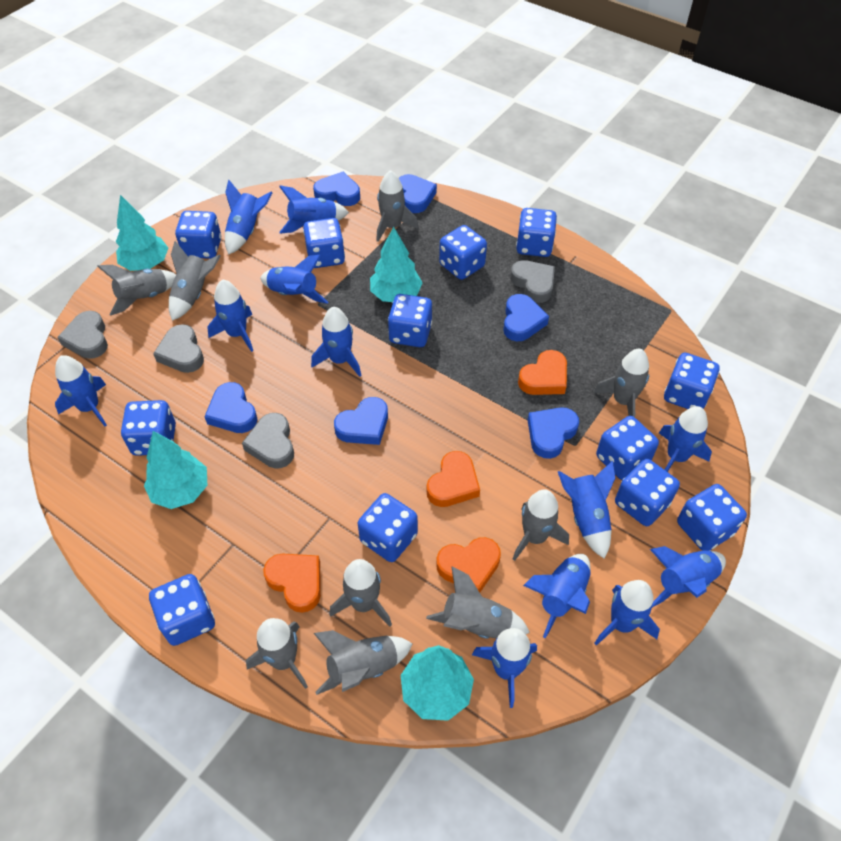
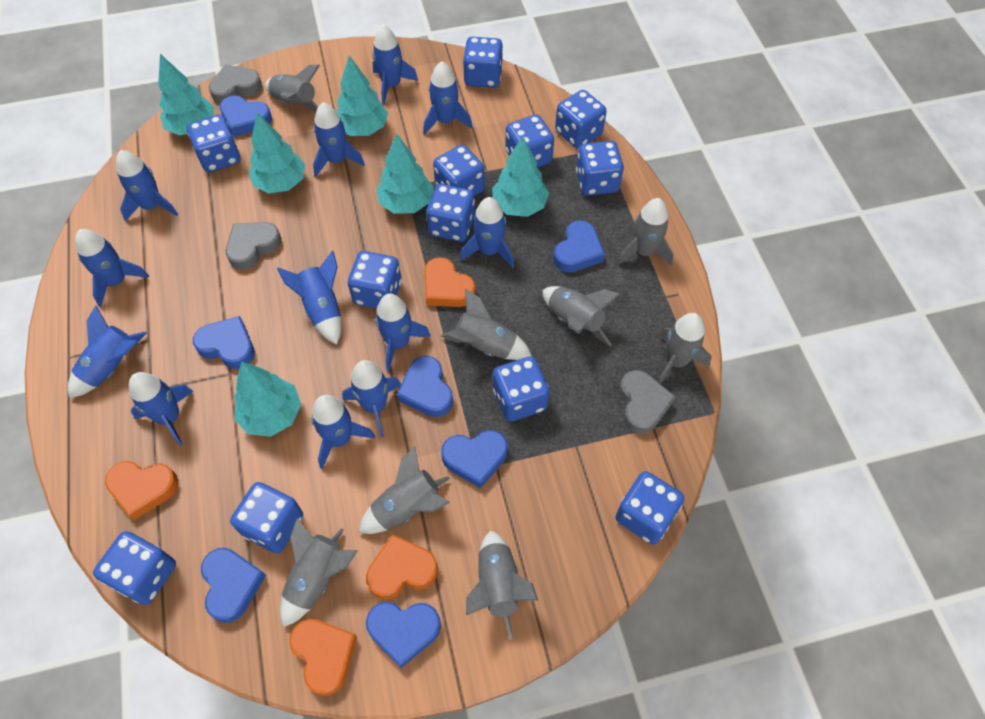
blue heart: 6 -> 7
grey heart: 4 -> 3
grey rocket: 9 -> 8
turquoise tree: 4 -> 6

